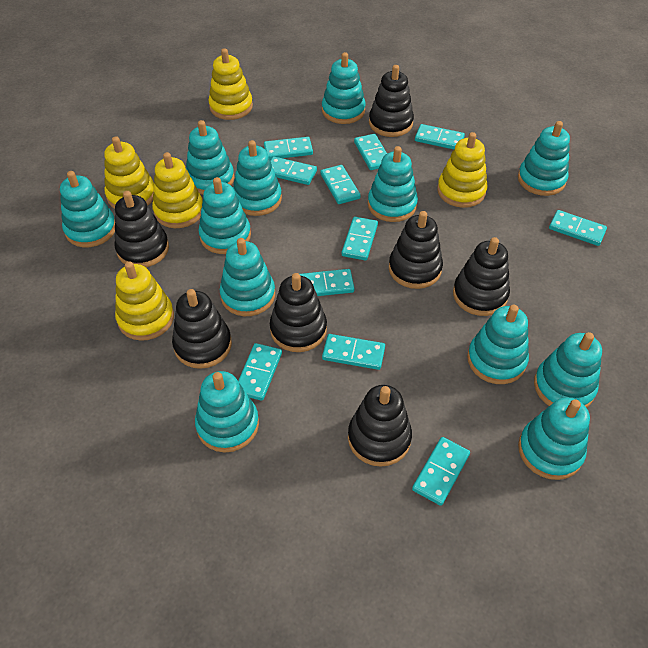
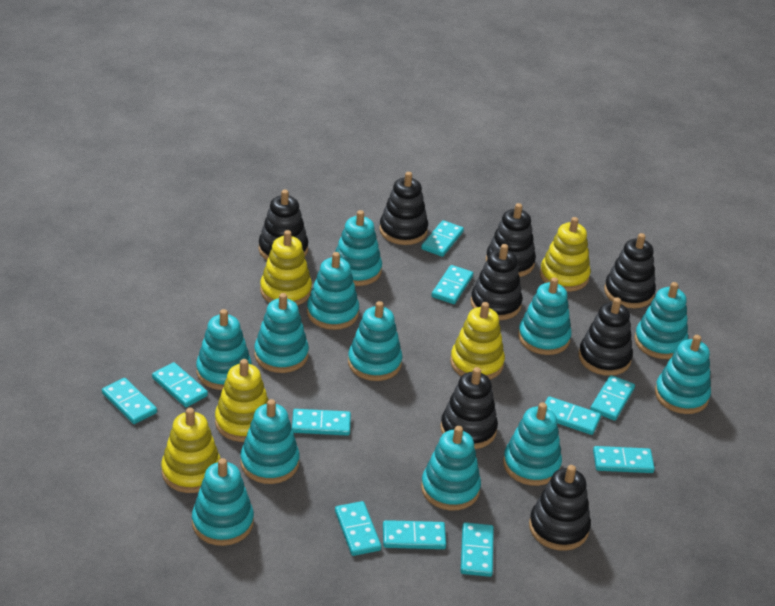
black stacking toy: 7 -> 8

